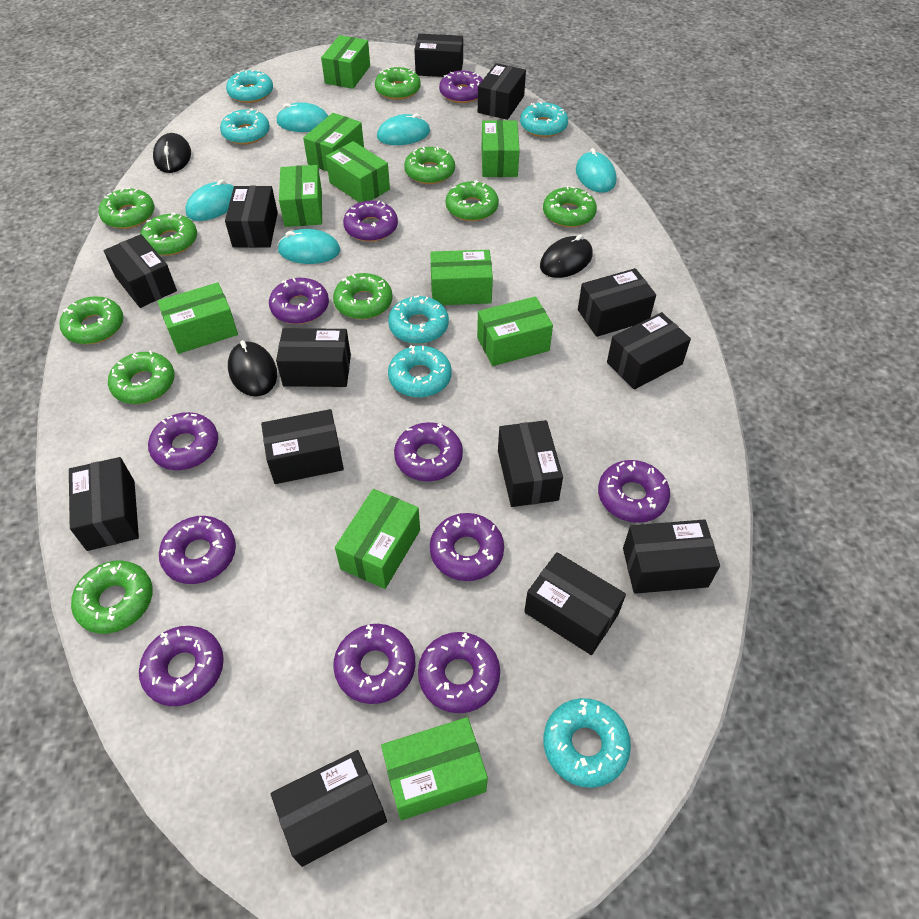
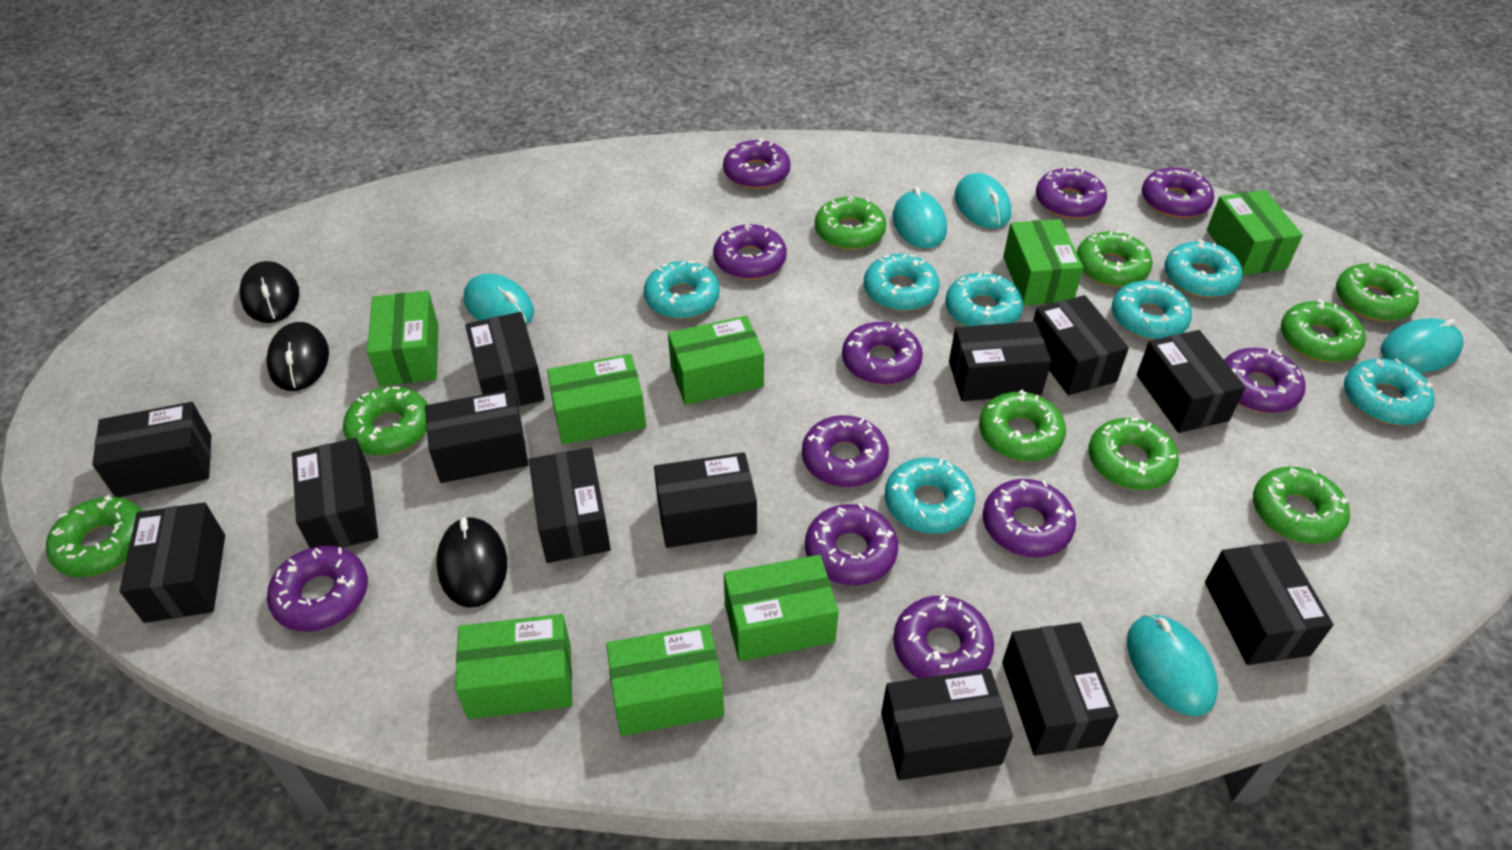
green box: 10 -> 8
green donut: 10 -> 9
turquoise donut: 6 -> 7

